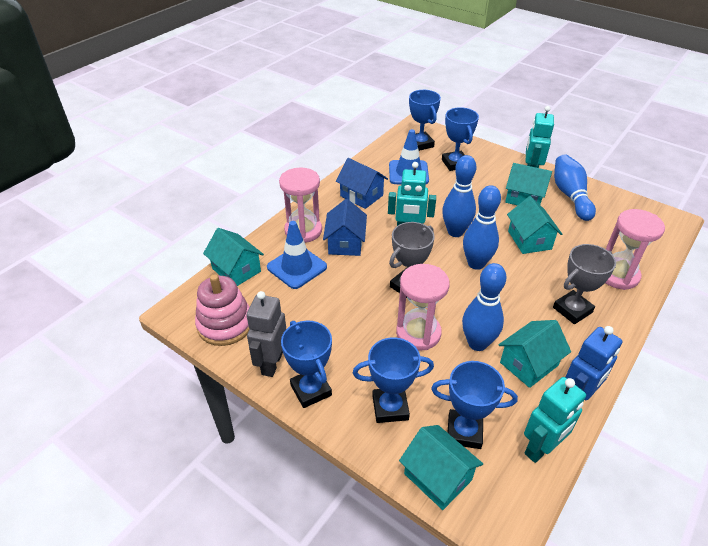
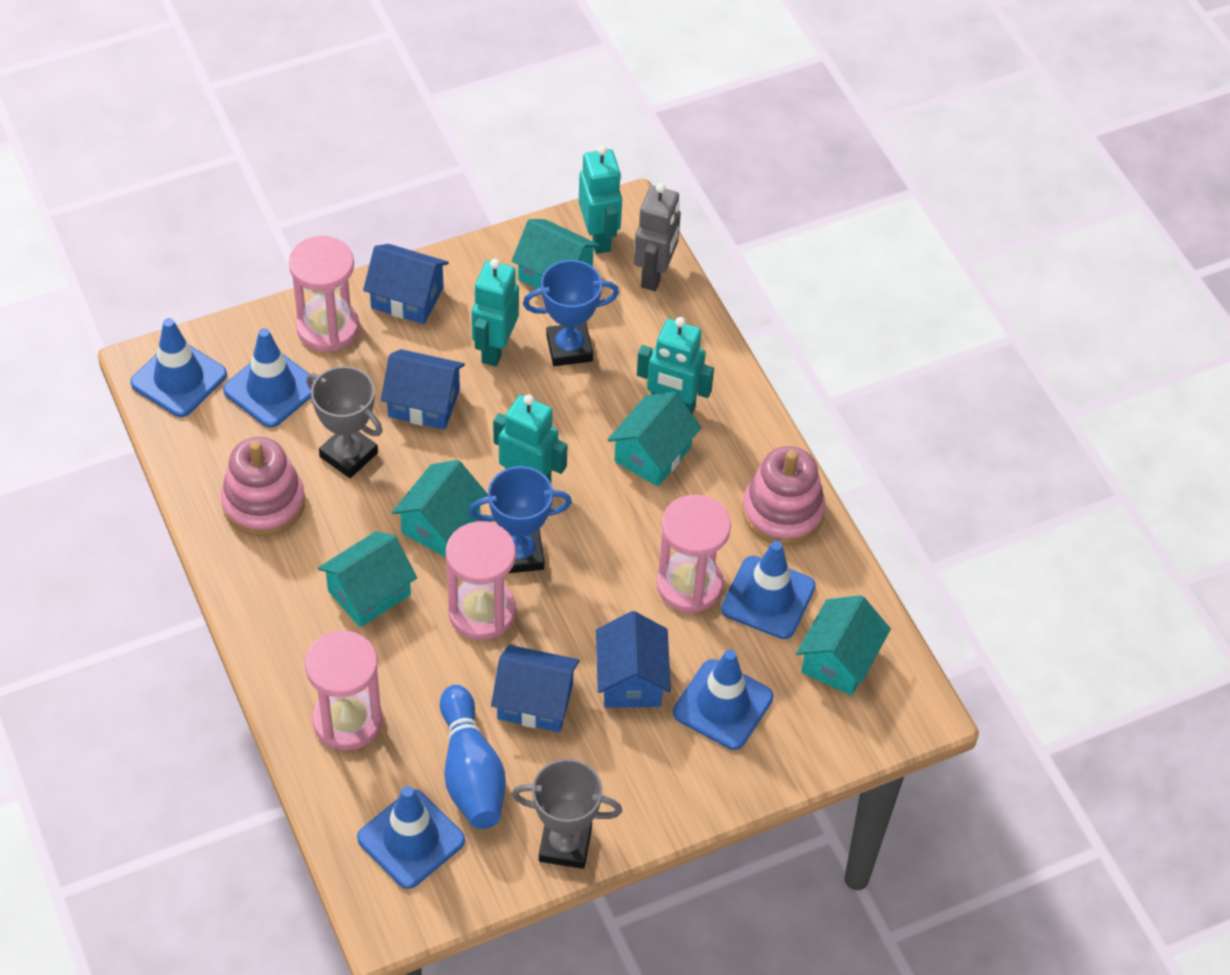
blue bowling pin: 4 -> 1
blue house: 2 -> 4
blue robot: 1 -> 0
blue traffic cone: 2 -> 5
blue trophy: 5 -> 2
pink hourglass: 3 -> 4
pink stacking toy: 1 -> 2
turquoise robot: 3 -> 4

